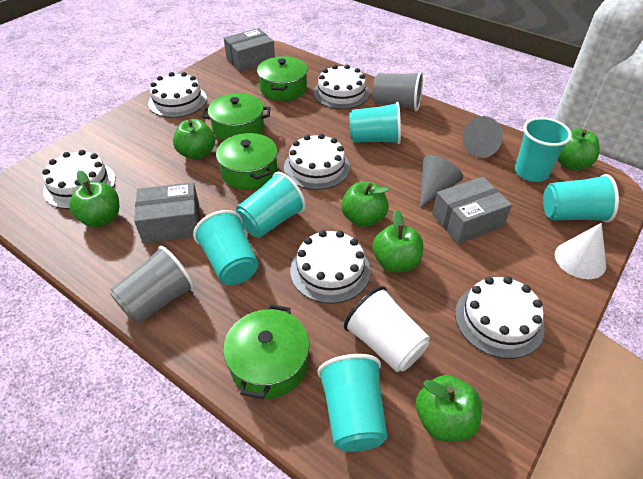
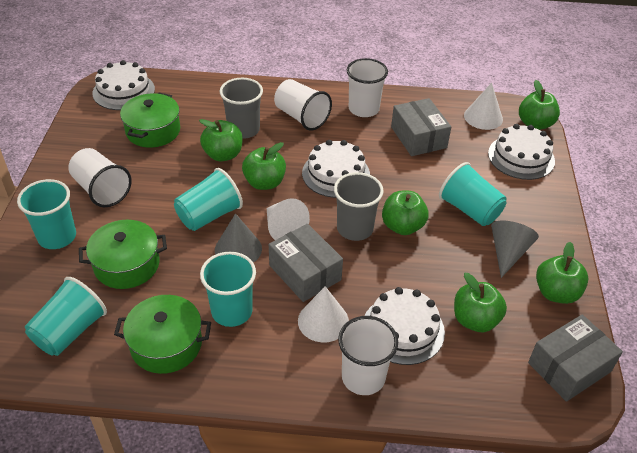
green pot: 4 -> 3
turquoise cup: 6 -> 5
white cake: 6 -> 4
white cone: 1 -> 3
white cup: 1 -> 4

